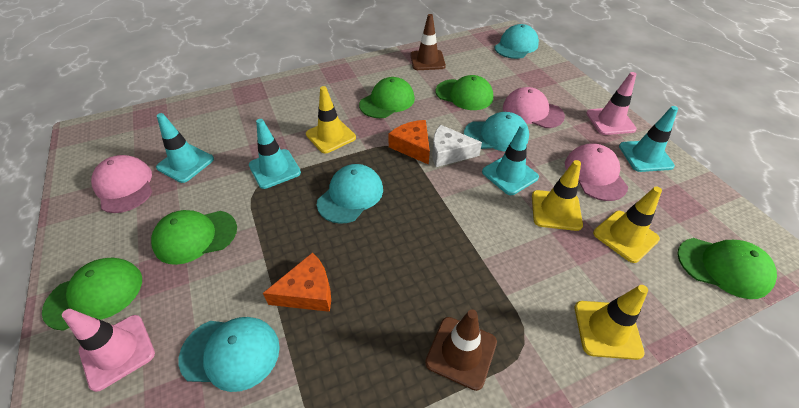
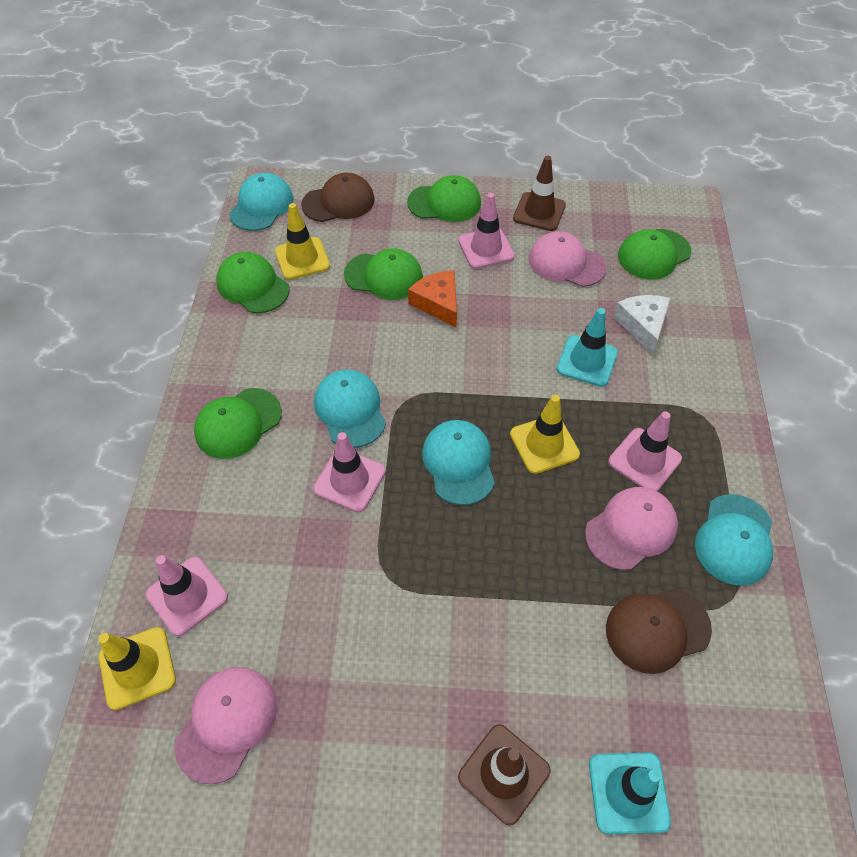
brown cap: 0 -> 2
orange cheese: 2 -> 1
pink traffic cone: 2 -> 4
turquoise traffic cone: 4 -> 2
yellow traffic cone: 4 -> 3

